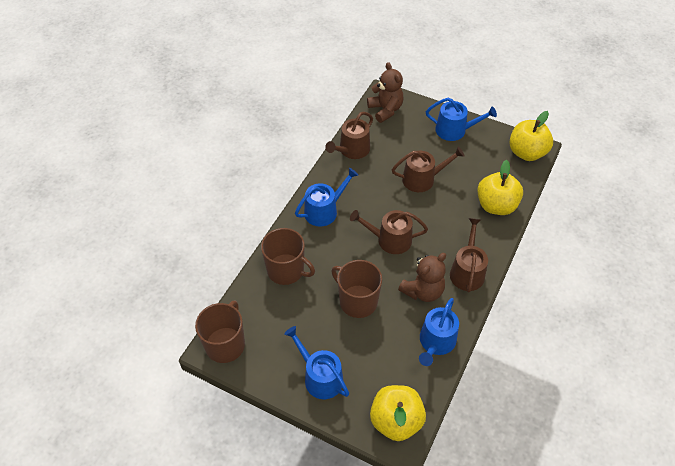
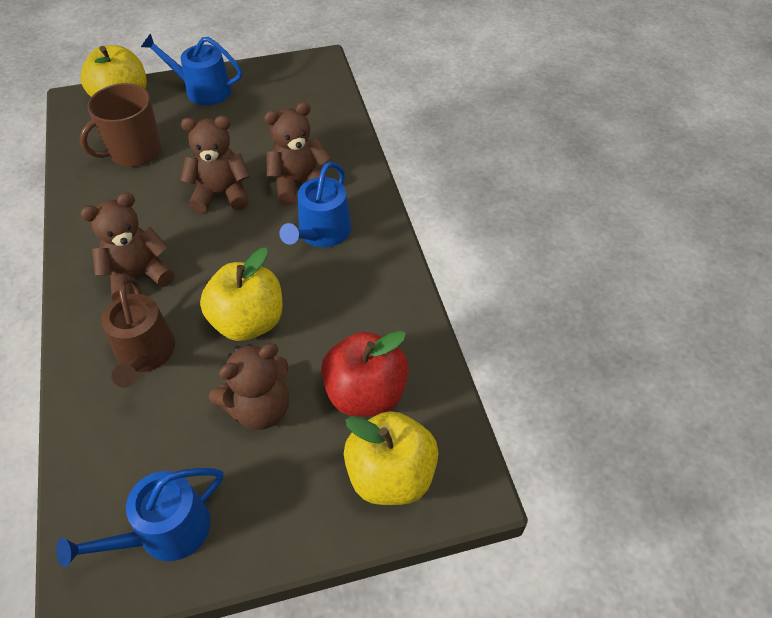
blue watering can: 4 -> 3
brown mug: 3 -> 1
brown teddy bear: 2 -> 4
brown watering can: 4 -> 1
red apple: 0 -> 1

